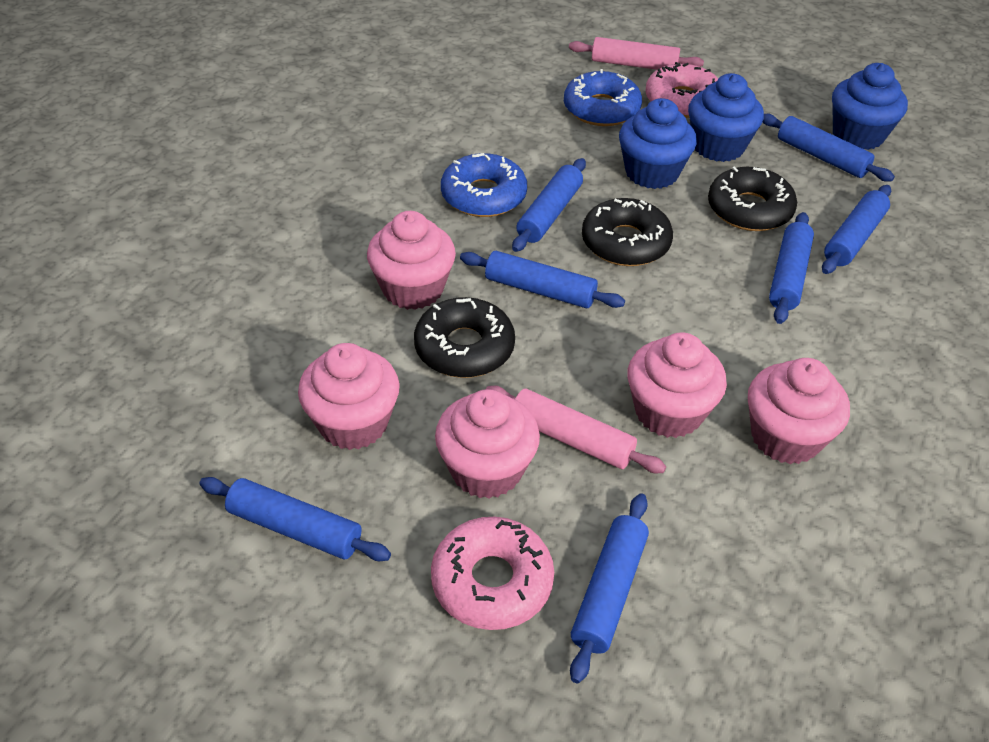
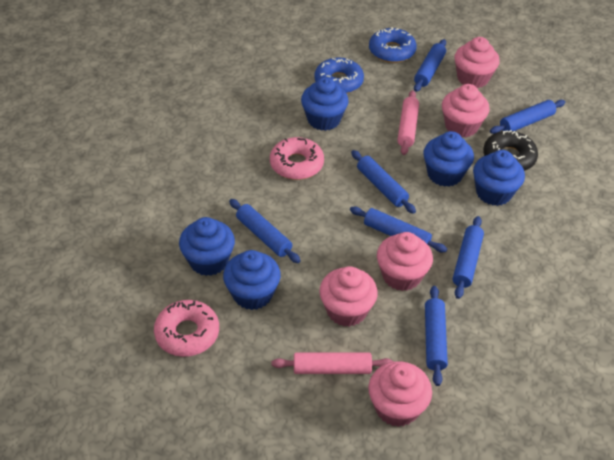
black donut: 3 -> 1
blue cupcake: 3 -> 5

